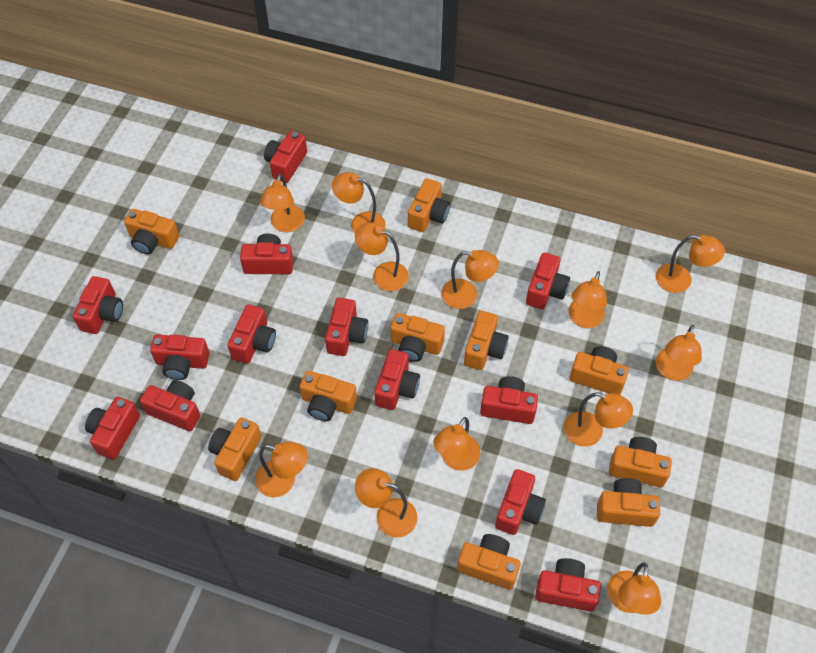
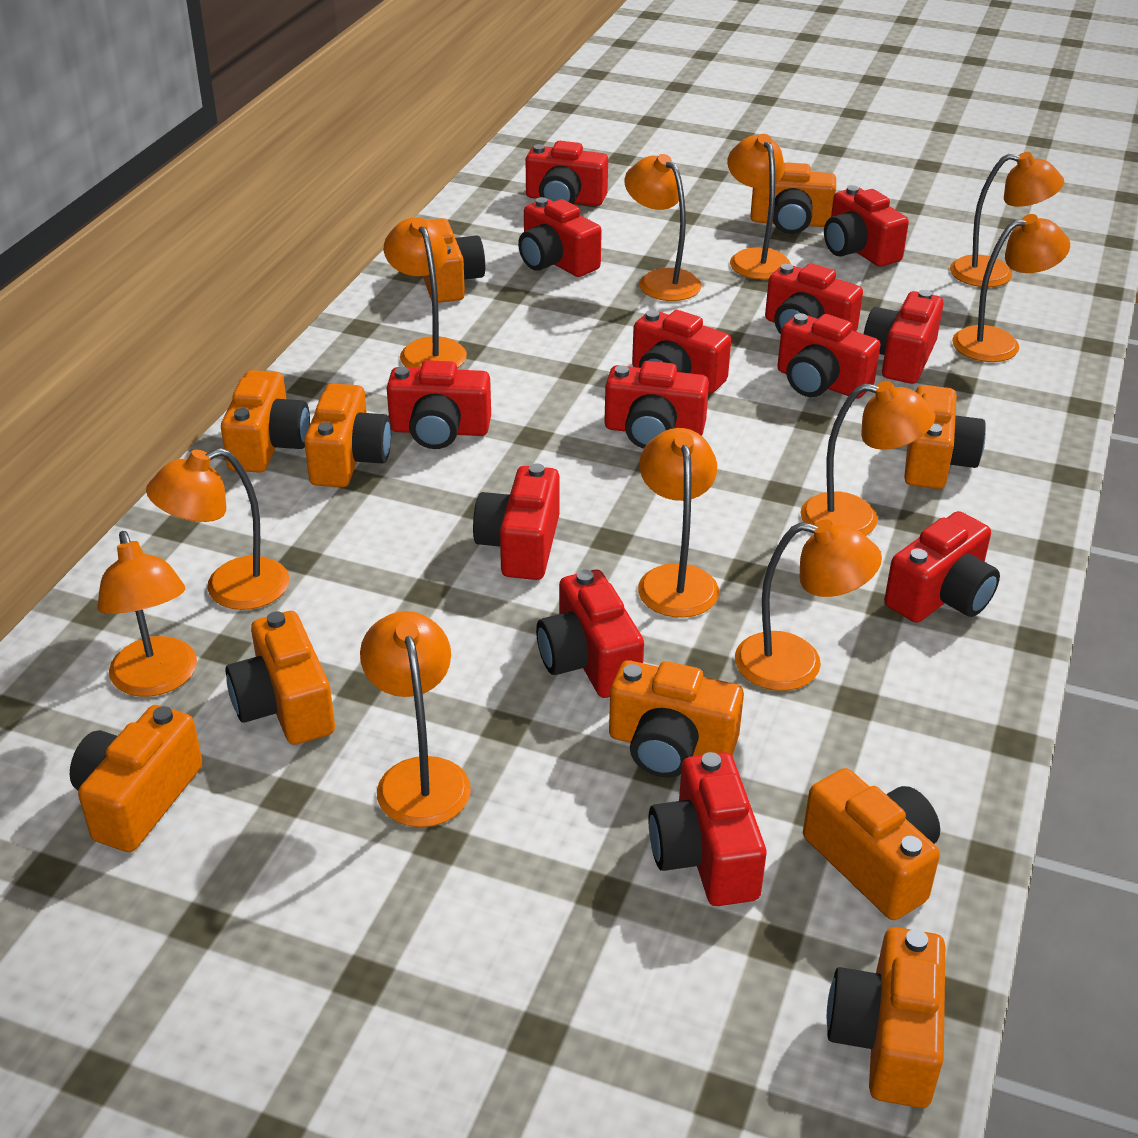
orange lamp: 12 -> 11

